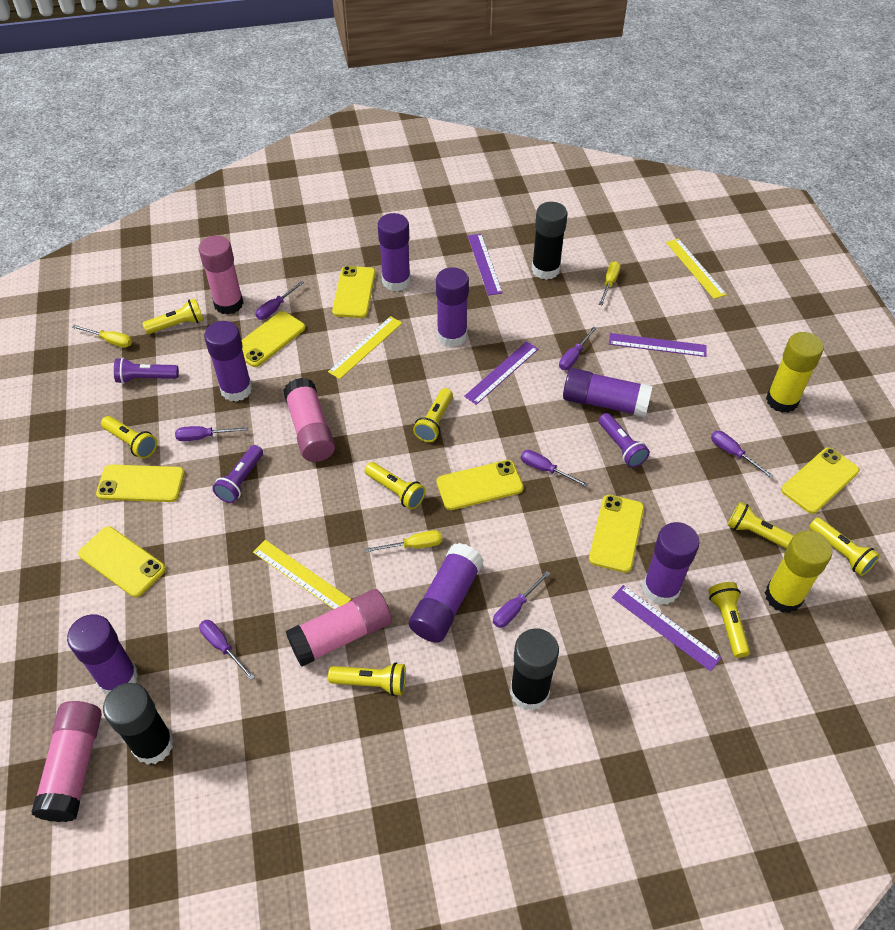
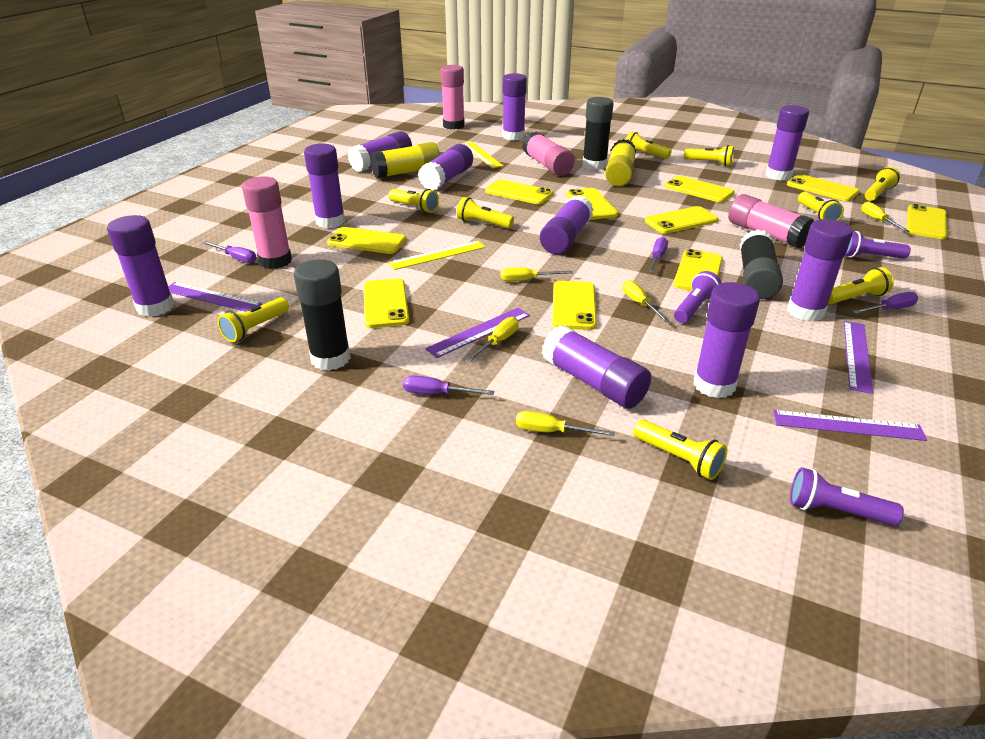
purple glue stick: 7 -> 10
purple screwdriver: 7 -> 4
yellow flashlight: 8 -> 9
yellow phone: 7 -> 10
yellow ruler: 3 -> 2
yellow screwdriver: 3 -> 5

